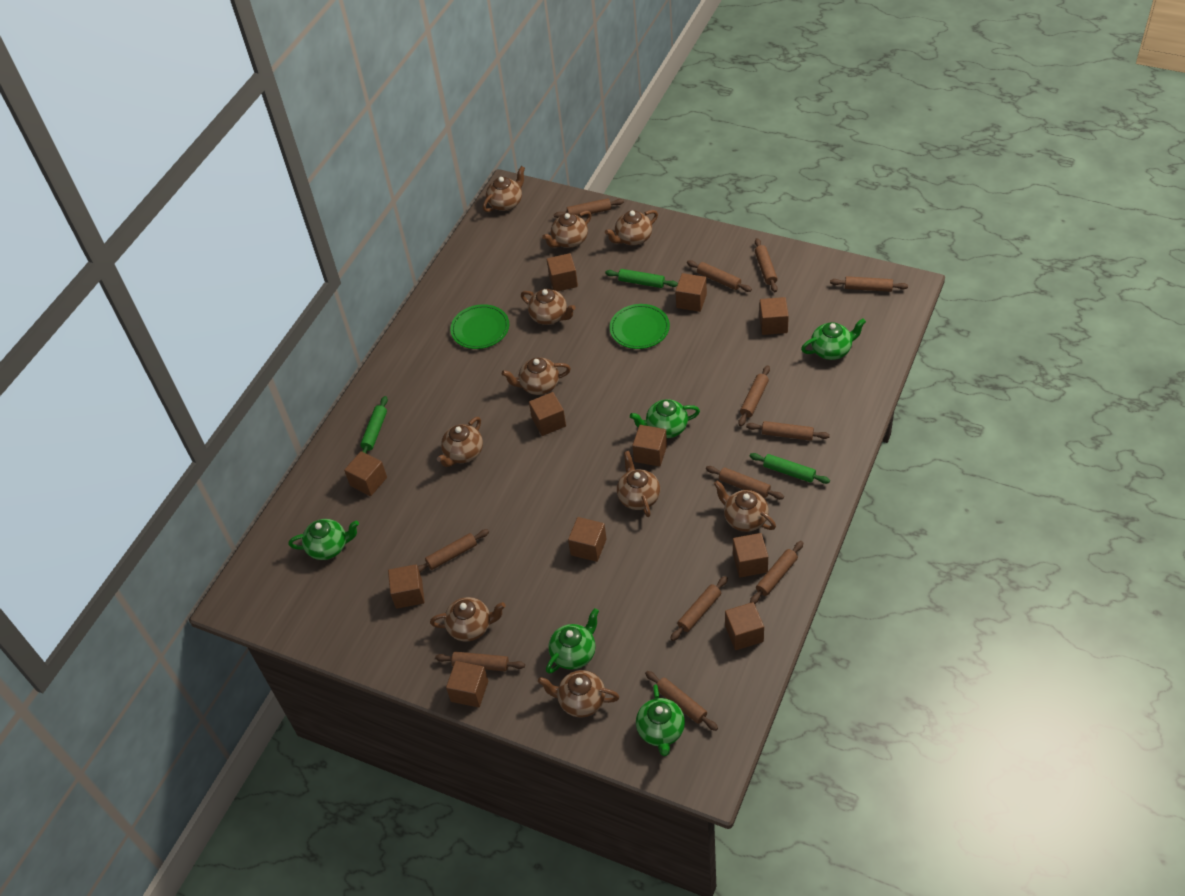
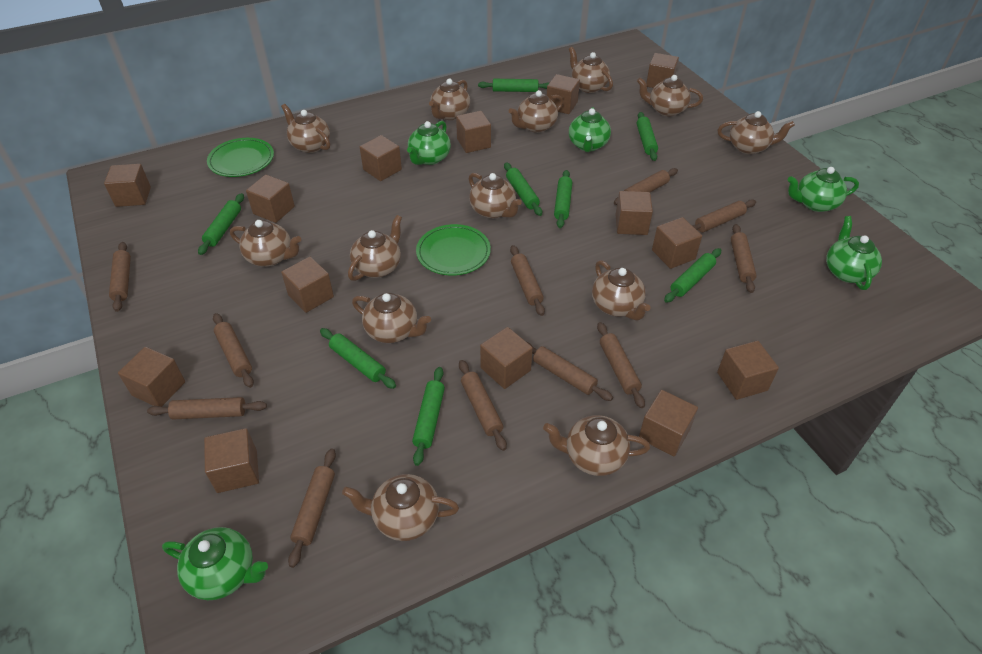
brown cube: 11 -> 14
brown rolling pin: 12 -> 11
brown teapot: 10 -> 13
green rolling pin: 3 -> 8

